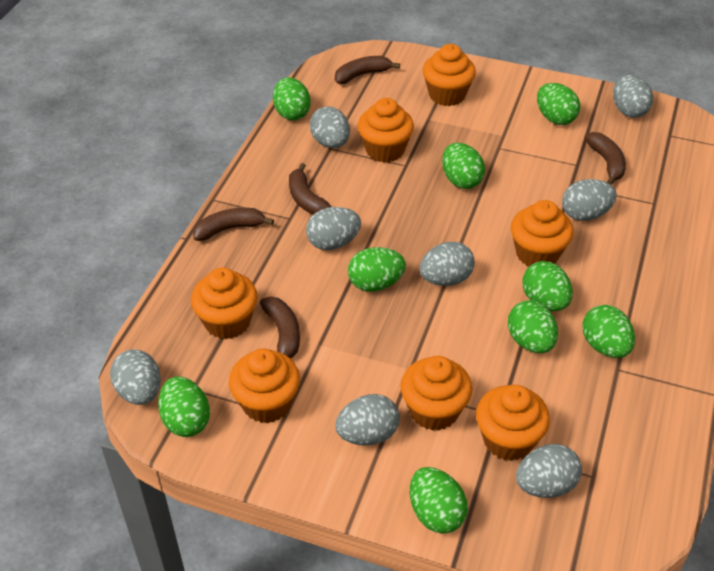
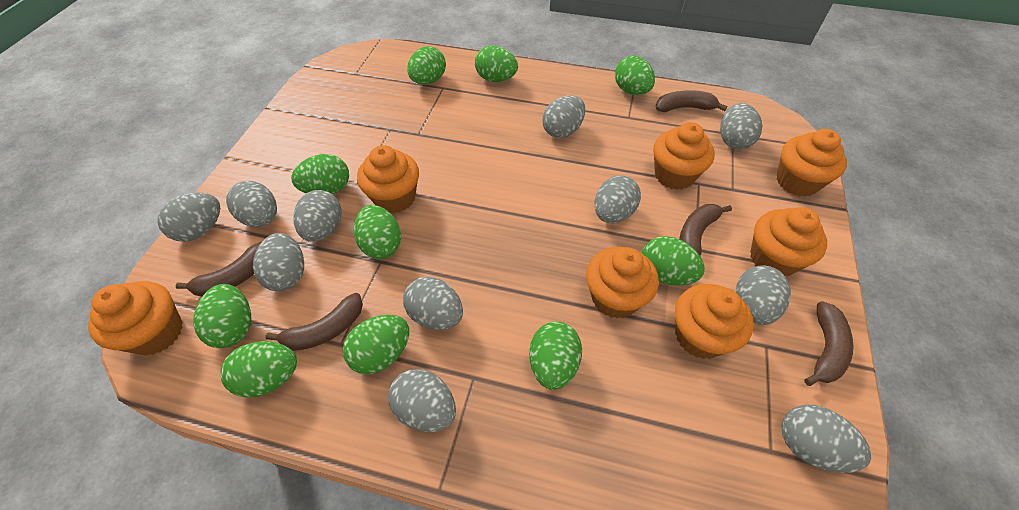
green egg: 9 -> 10
grey egg: 8 -> 11

